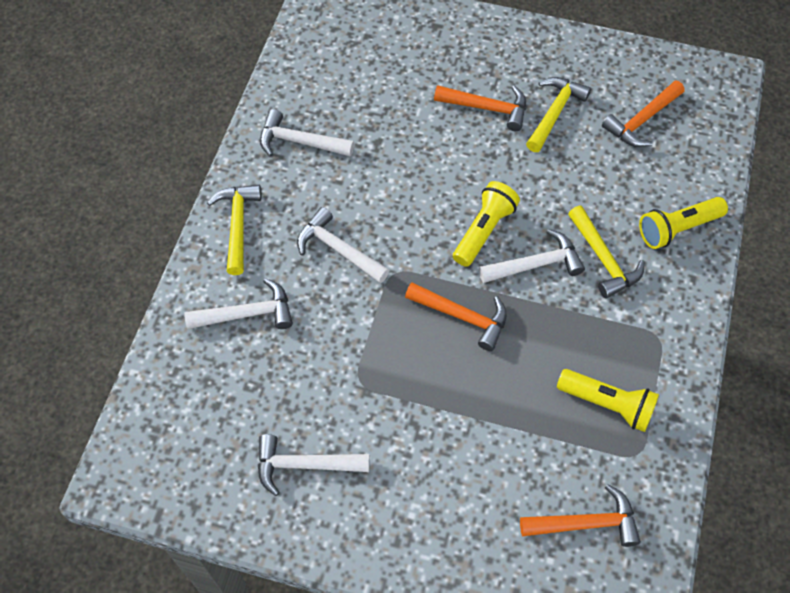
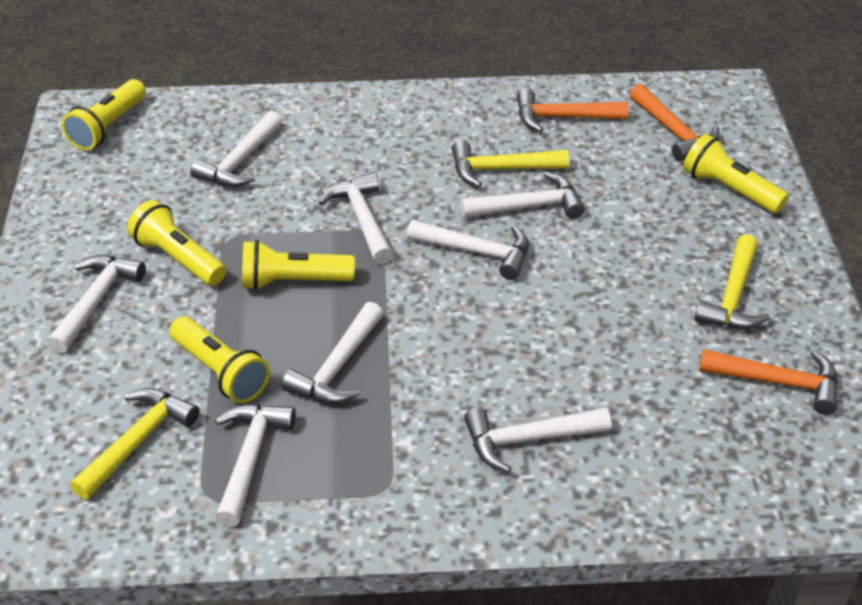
orange hammer: 4 -> 3
white hammer: 5 -> 8
yellow flashlight: 3 -> 5

